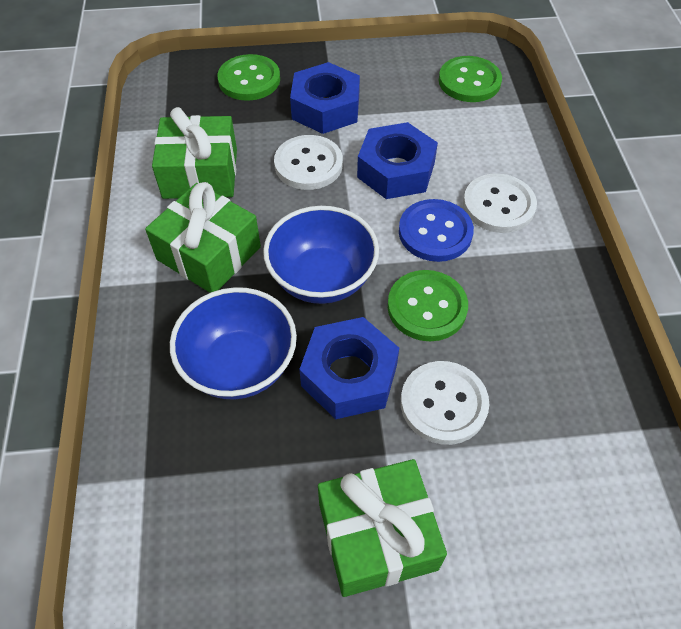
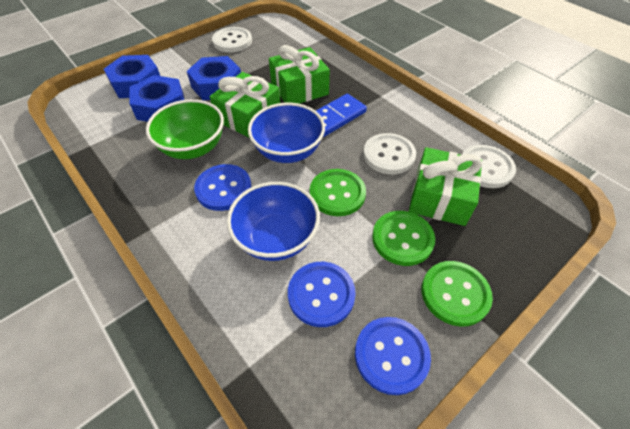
blue button: 1 -> 3
blue domino: 0 -> 1
green bowl: 0 -> 1

